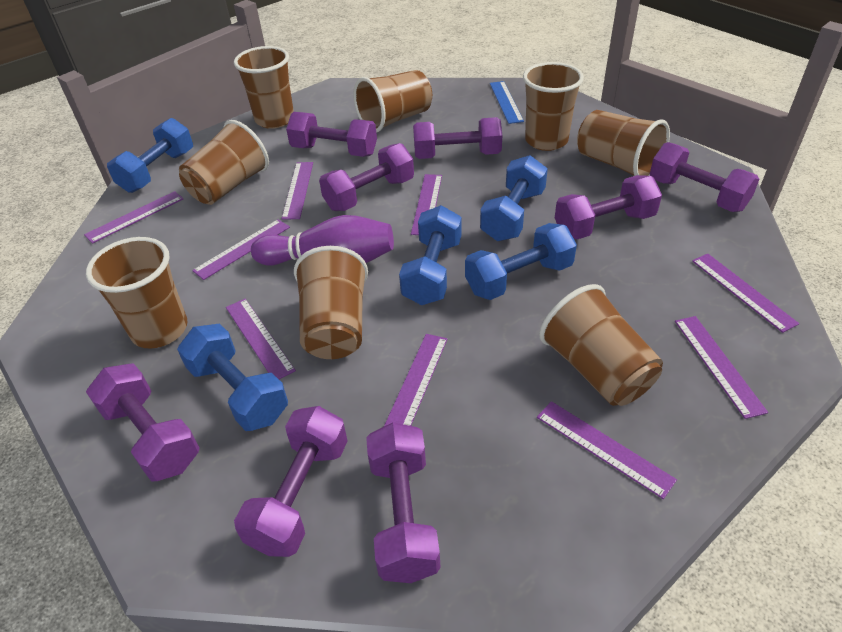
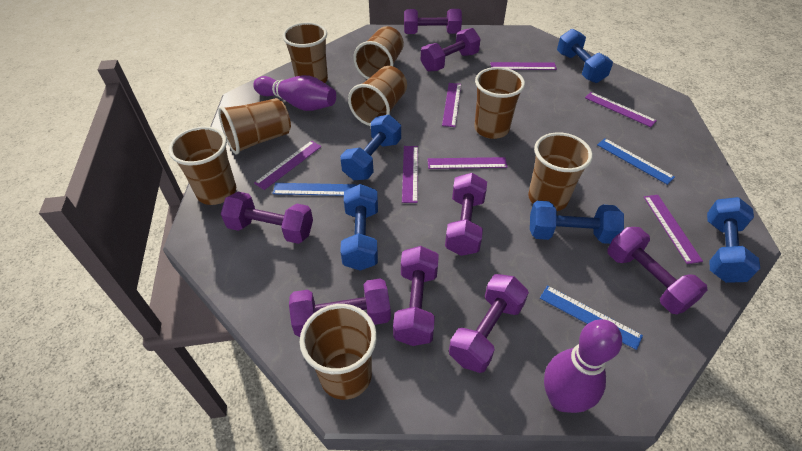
blue ruler: 1 -> 3
purple bowling pin: 1 -> 2
purple ruler: 9 -> 7

